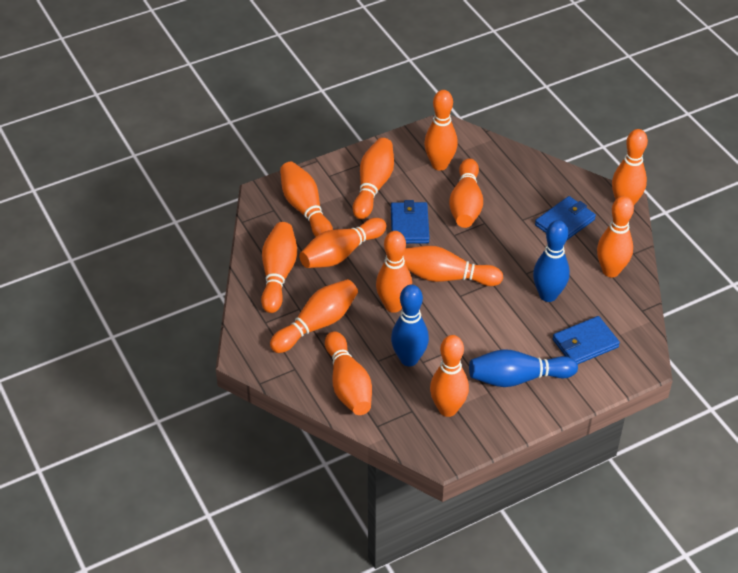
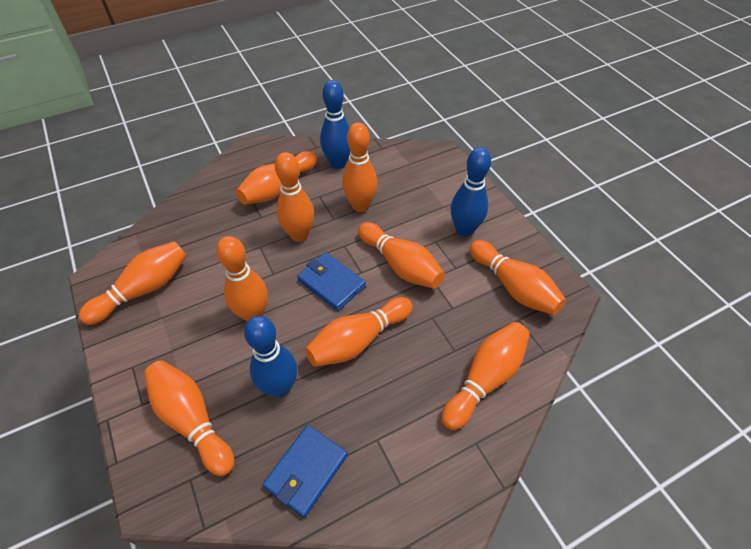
blue wallet: 3 -> 2
orange bowling pin: 13 -> 10

